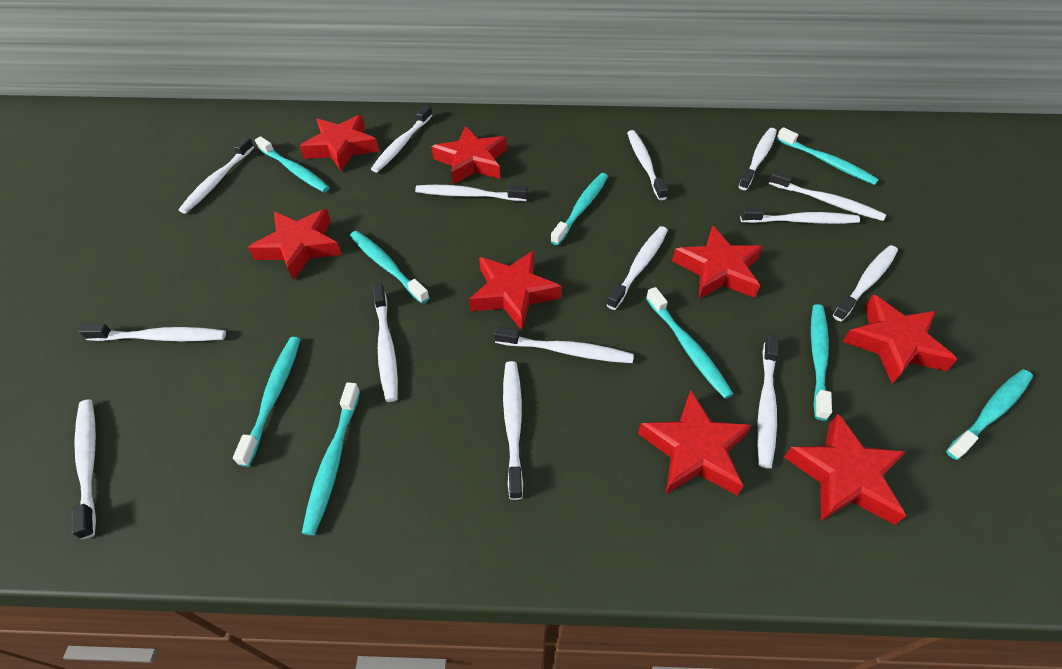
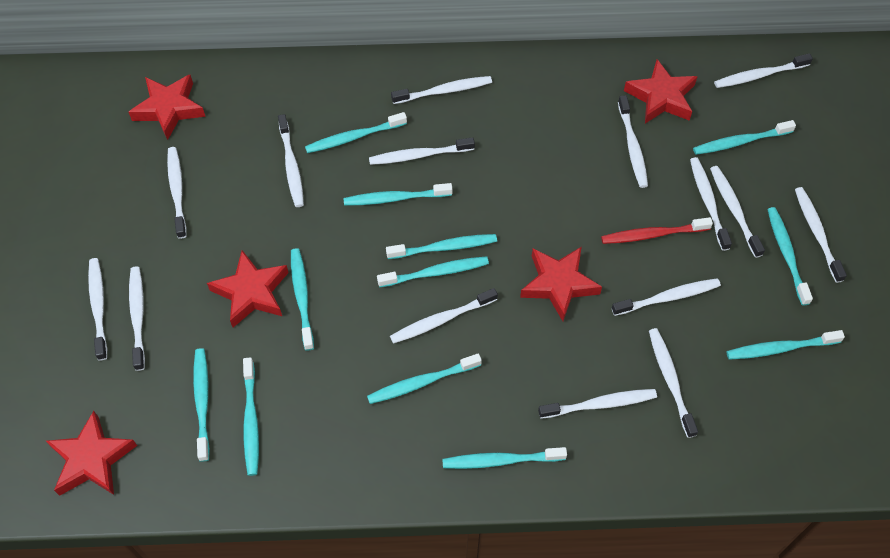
red star: 8 -> 5
red toothbrush: 0 -> 1
turquoise toothbrush: 9 -> 12

